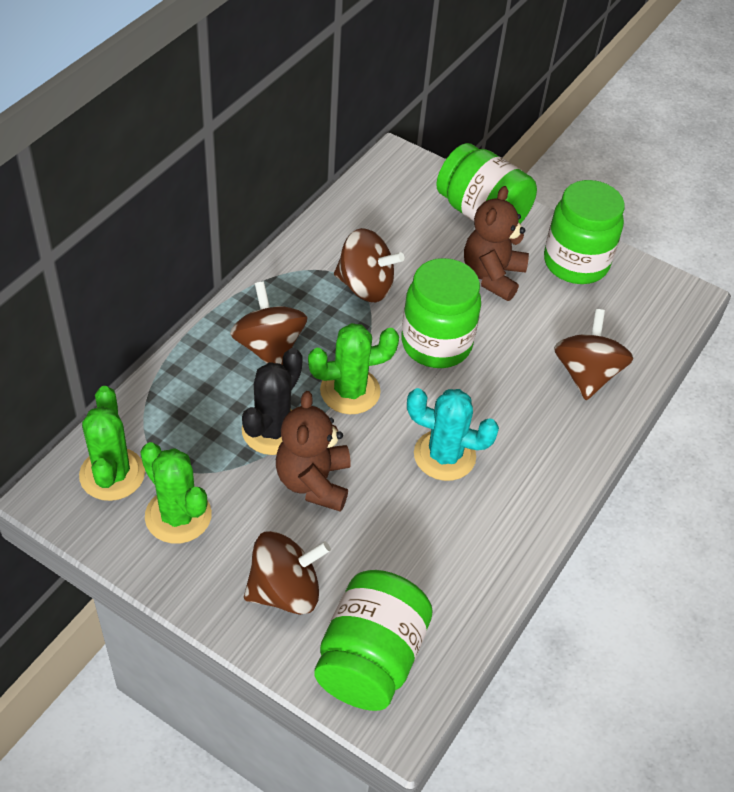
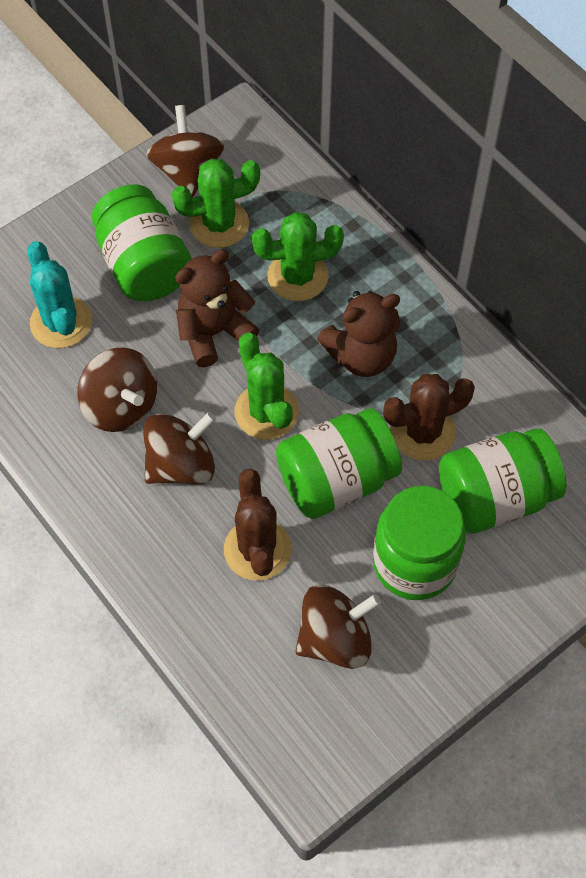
black cactus: 1 -> 0
brown cactus: 0 -> 2

